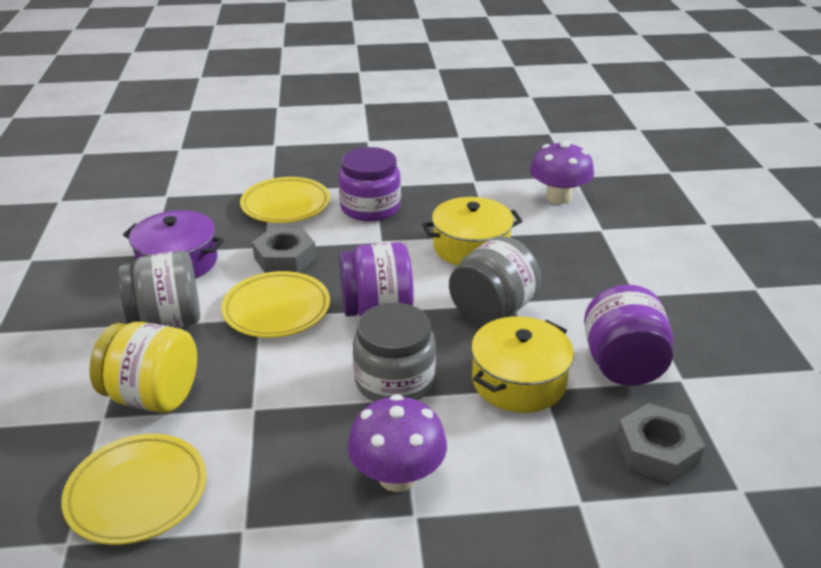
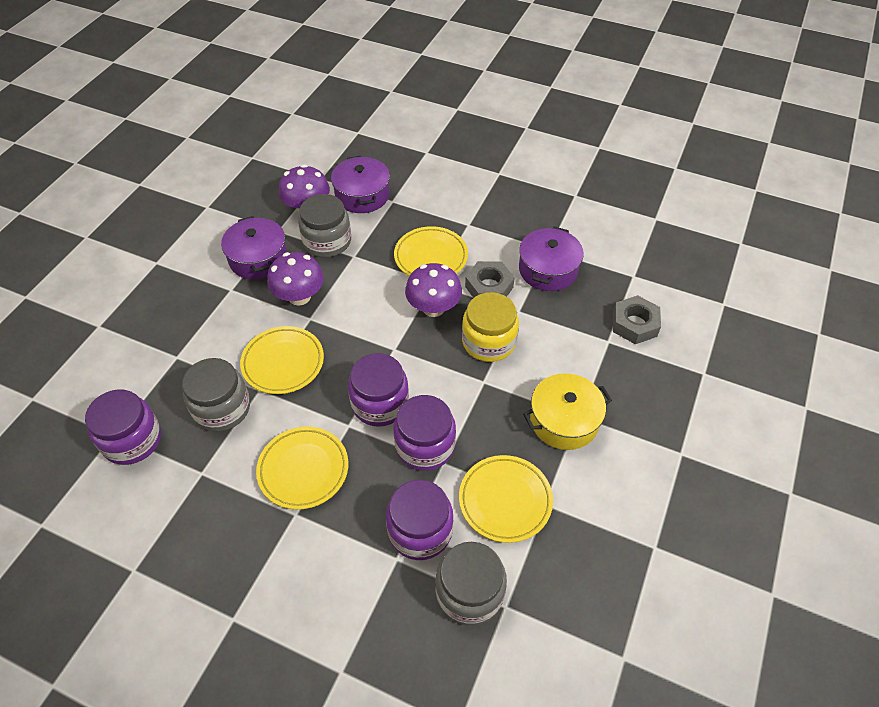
purple jar: 3 -> 4
purple mushroom: 2 -> 3
purple pot: 1 -> 3
yellow plate: 3 -> 4
yellow pot: 2 -> 1

